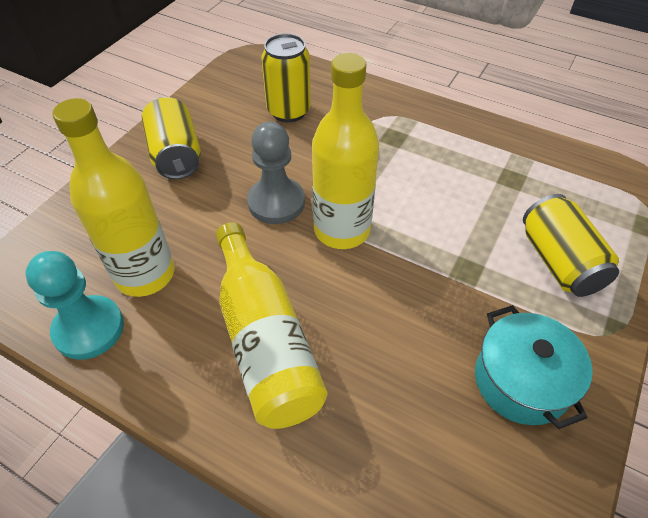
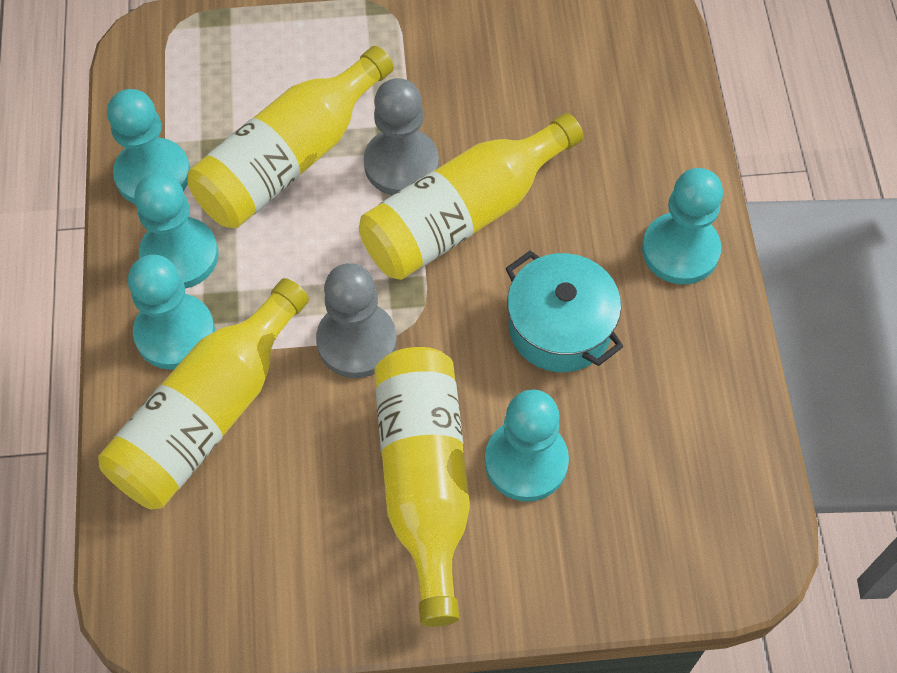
grey pawn: 1 -> 2
turquoise pawn: 1 -> 5
yellow bottle: 3 -> 4
yellow can: 3 -> 0

